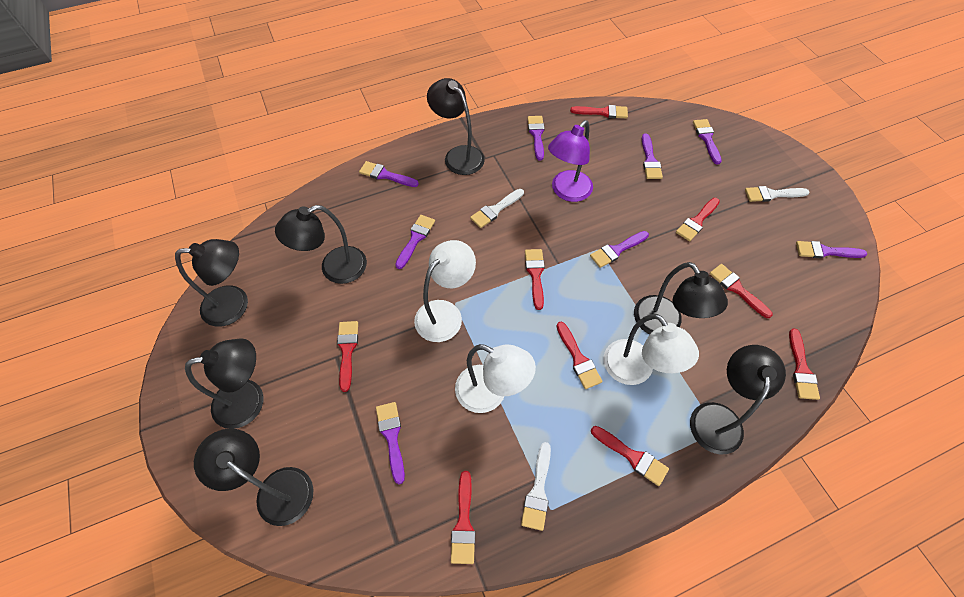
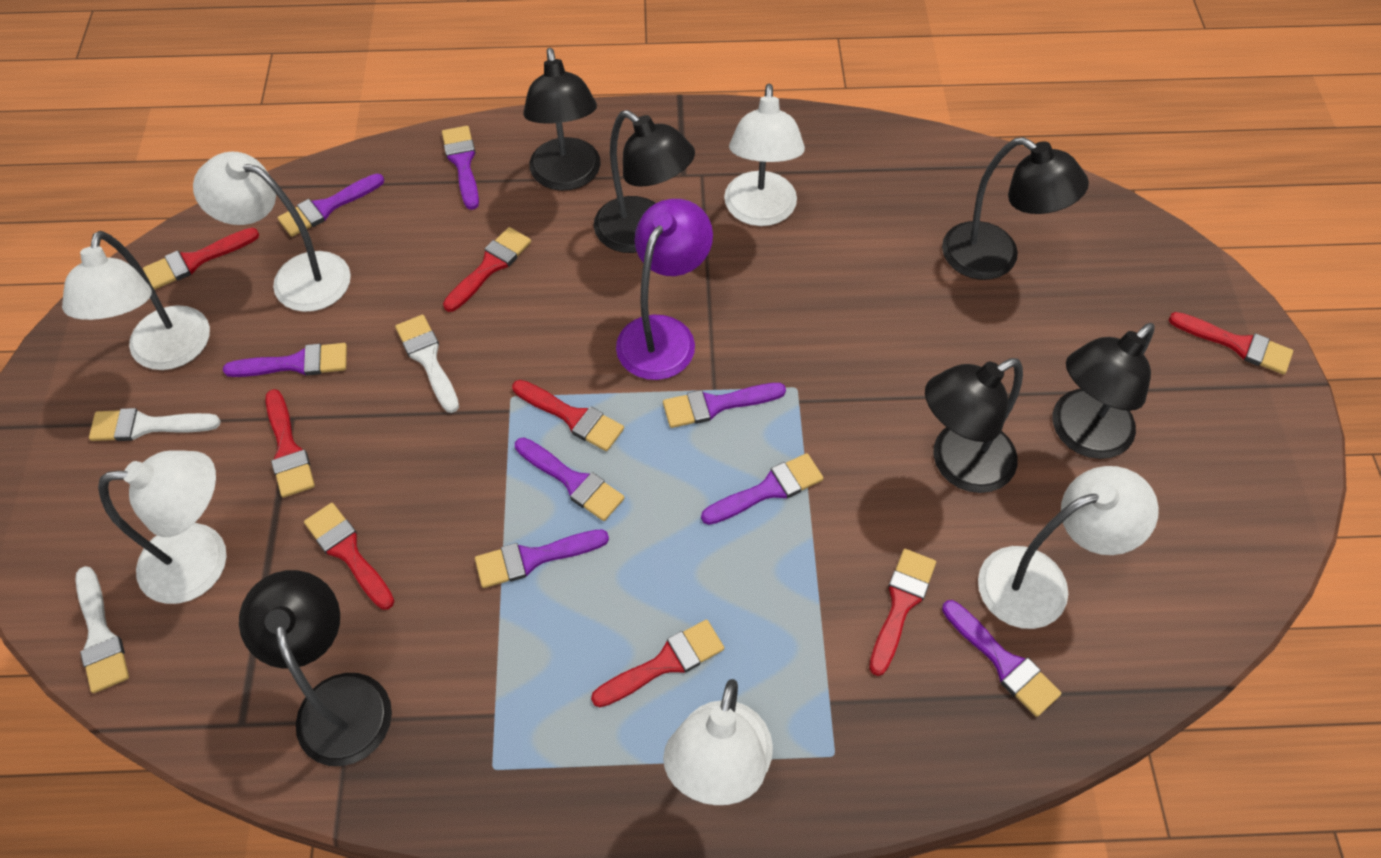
black lamp: 7 -> 6
red brush: 9 -> 8
white lamp: 3 -> 6

